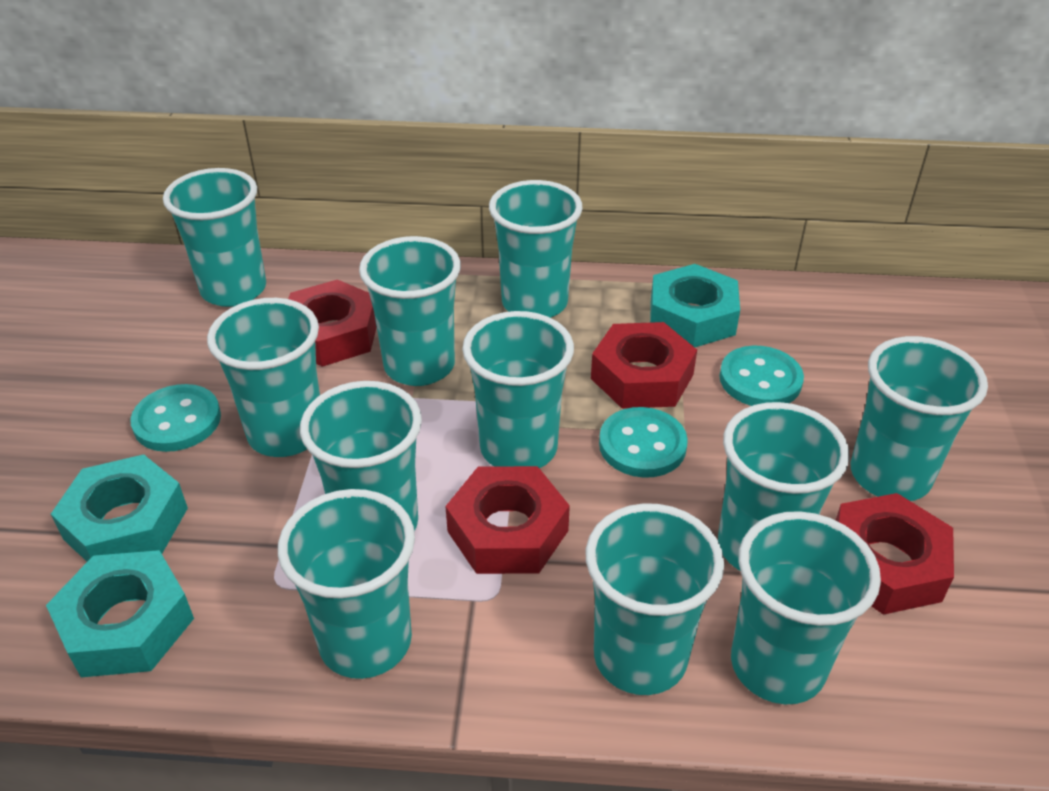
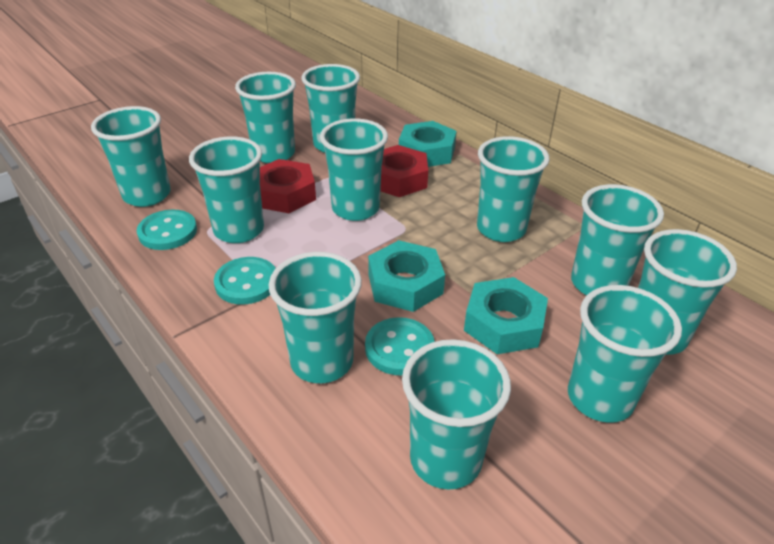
red nut: 4 -> 2

